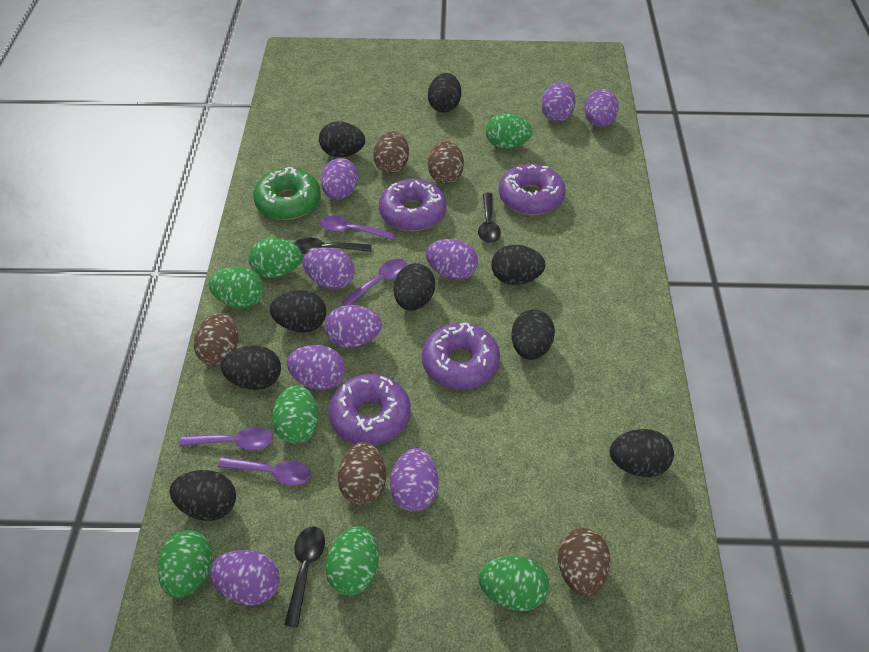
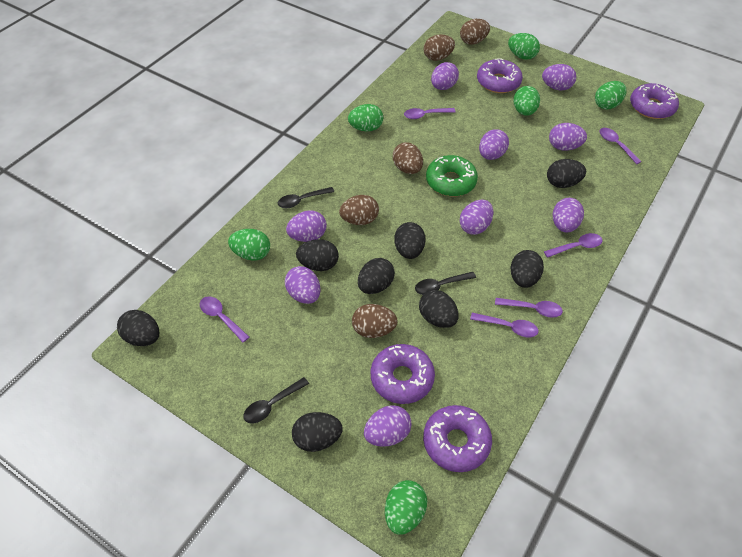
black egg: 9 -> 8
green egg: 7 -> 6
purple spoon: 4 -> 6

